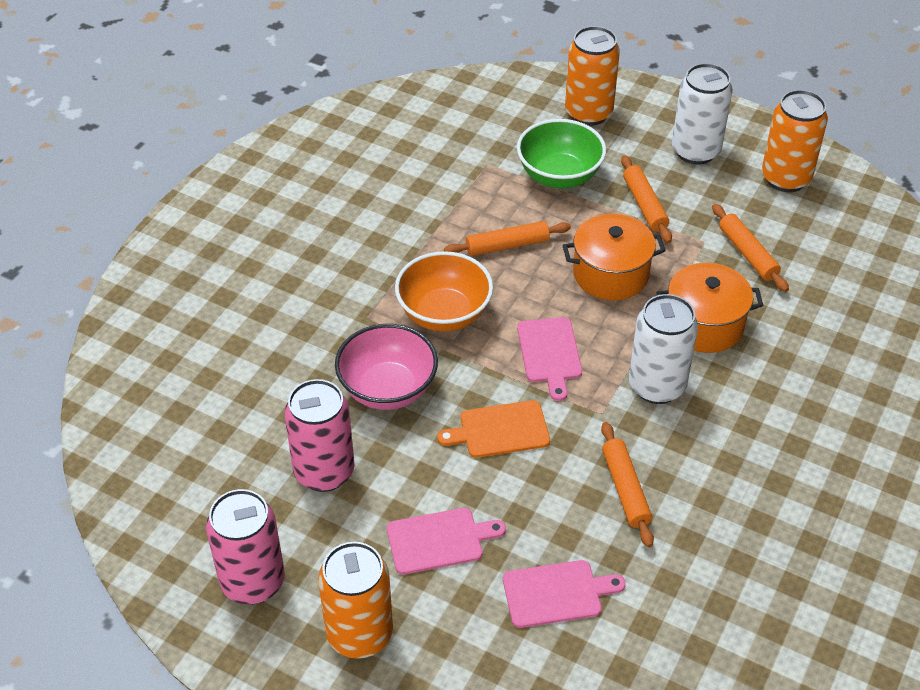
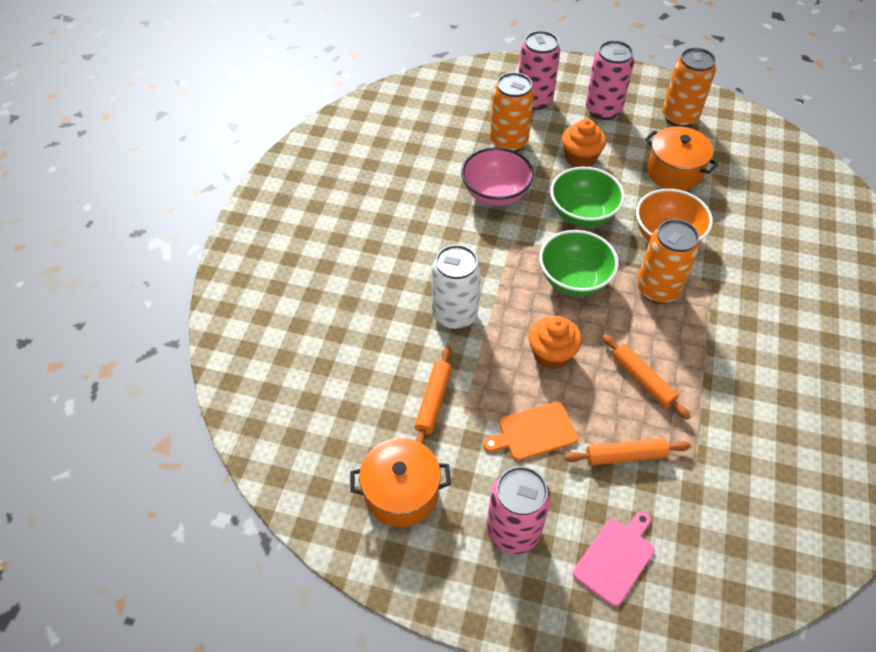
green bowl: 1 -> 2
orange cupcake: 0 -> 2
orange rolling pin: 4 -> 3
pink can: 2 -> 3
pink cutting board: 3 -> 1
white can: 2 -> 1

